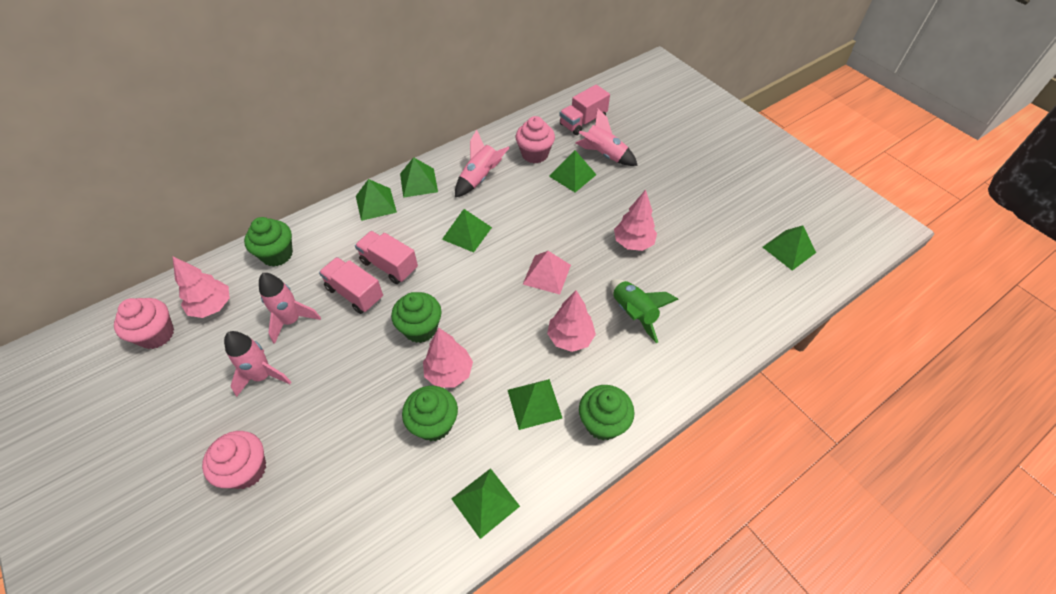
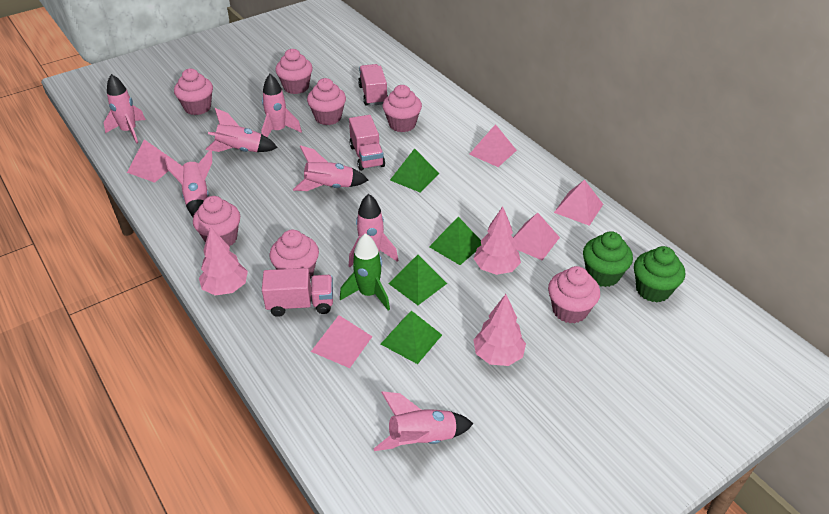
green cupcake: 4 -> 2
green pyramid: 7 -> 4
pink cupcake: 3 -> 7
pink pyramid: 1 -> 5
pink rocket: 4 -> 7
pink tree: 4 -> 3

